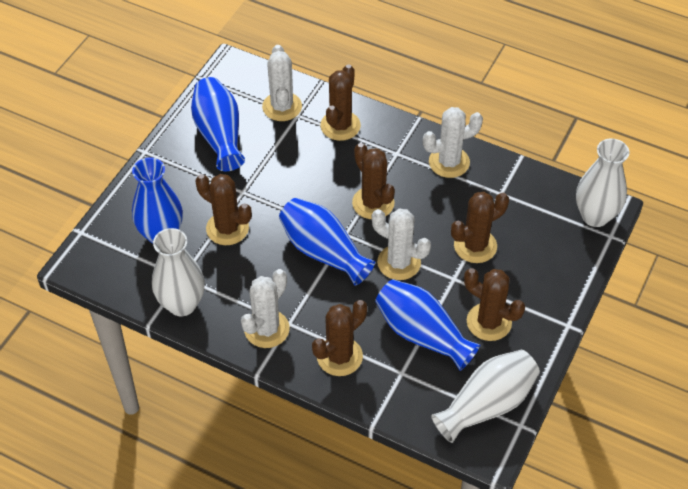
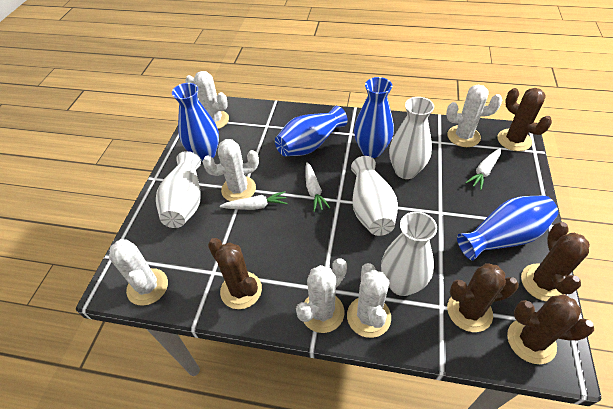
brown cactus: 6 -> 5
white cactus: 4 -> 6
white carrot: 0 -> 3
white vase: 3 -> 4

